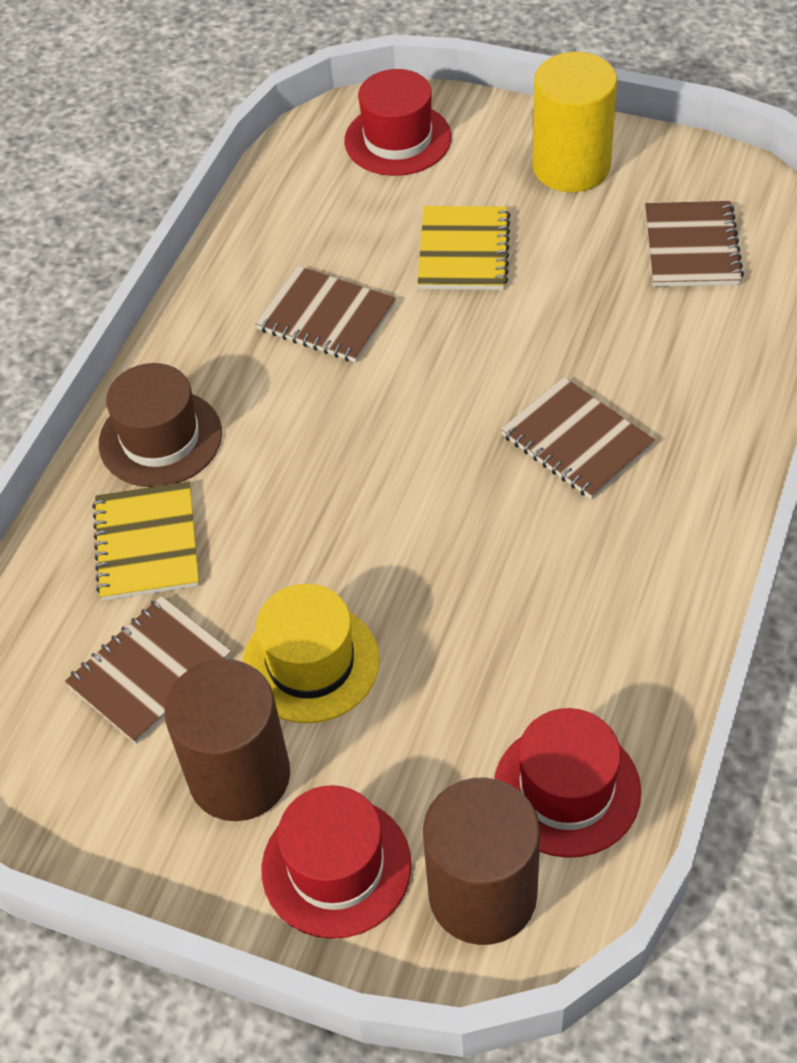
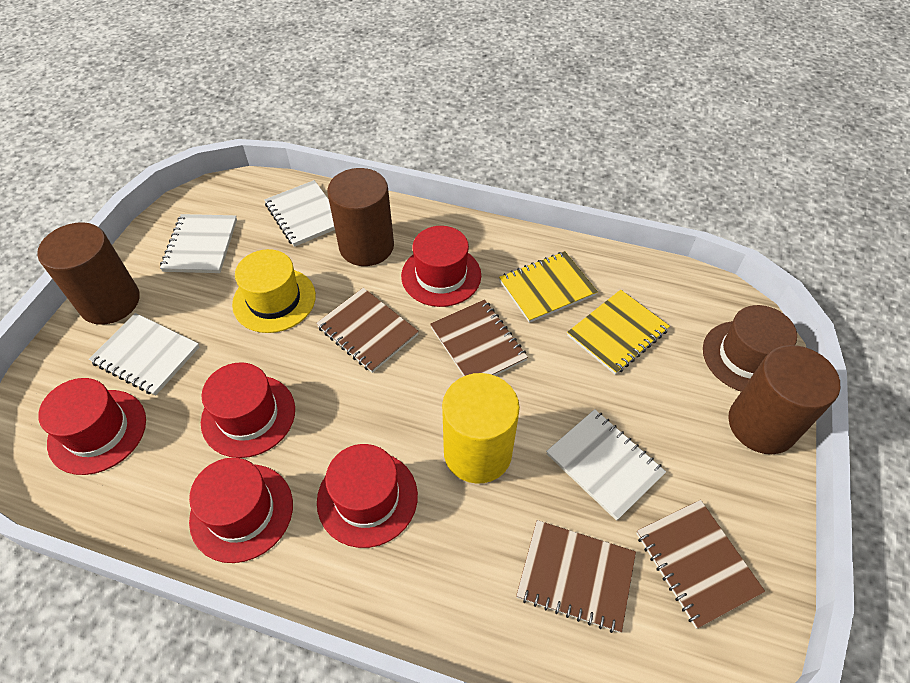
brown cylinder: 2 -> 3
red hat: 3 -> 5
white notebook: 0 -> 4

